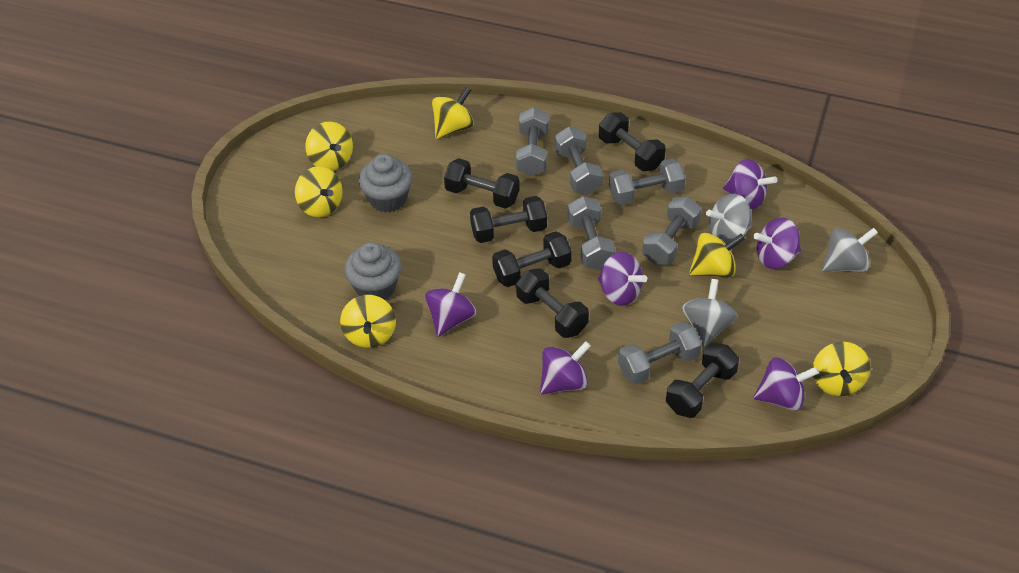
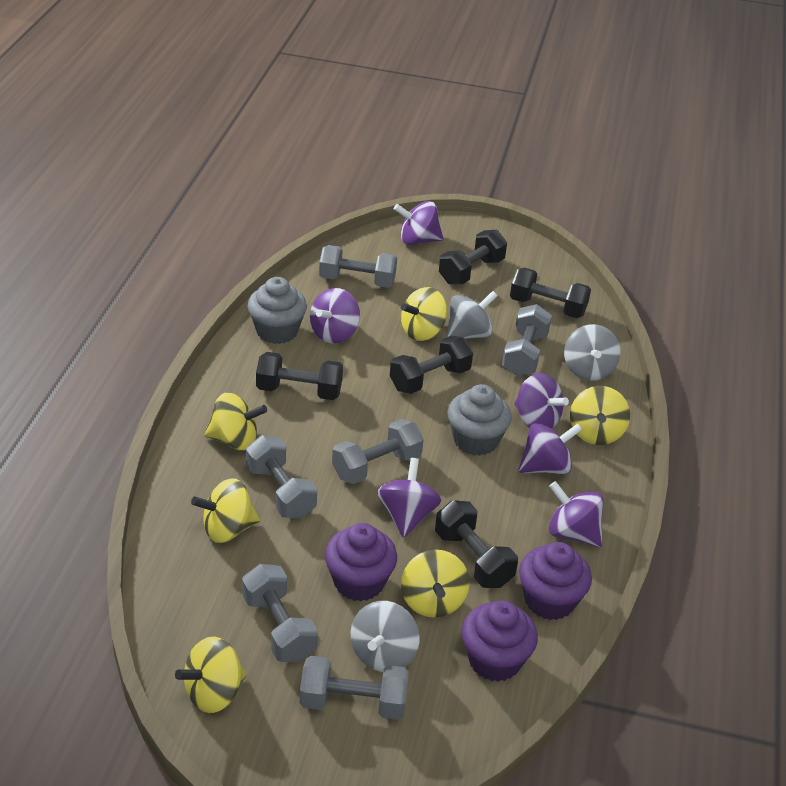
black dumbbell: 6 -> 5
purple cupcake: 0 -> 3

